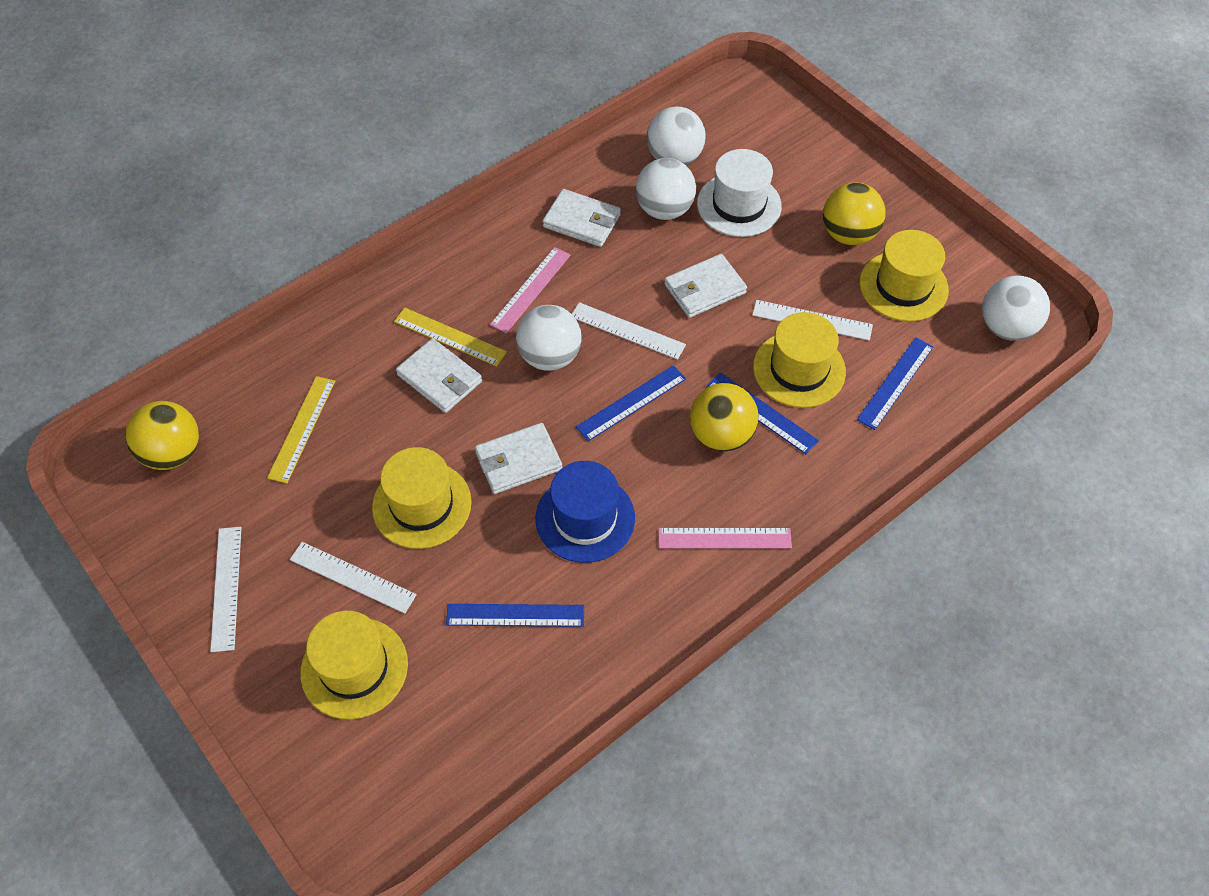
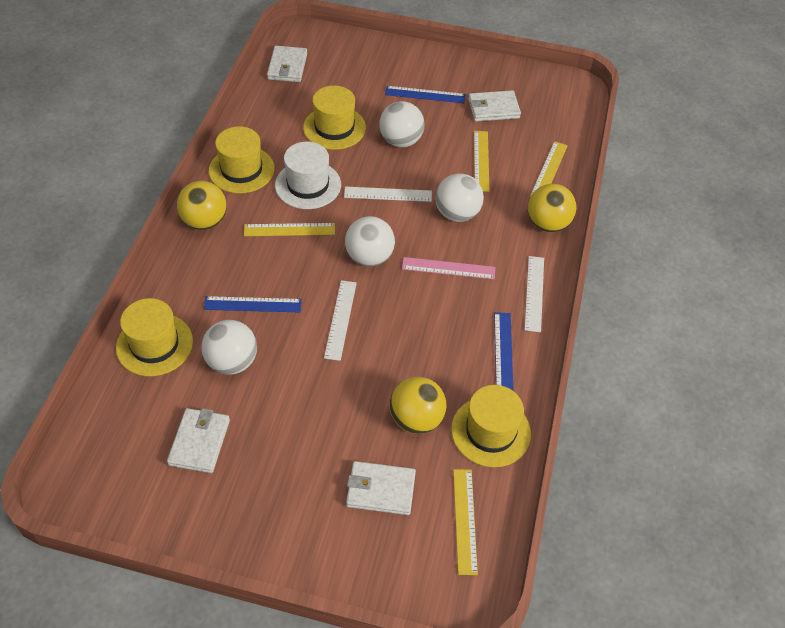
blue hat: 1 -> 0
blue ruler: 4 -> 3
pink ruler: 2 -> 1
white ruler: 4 -> 3
yellow ruler: 2 -> 4

